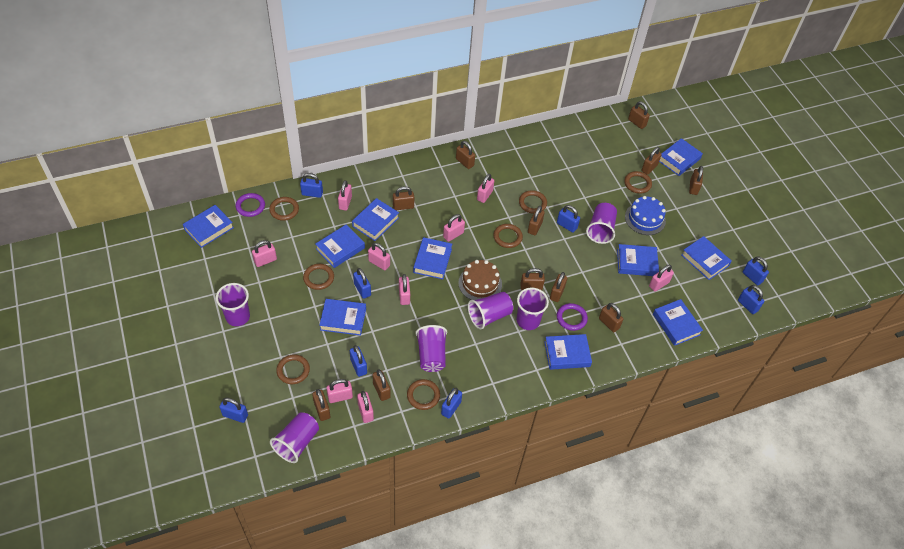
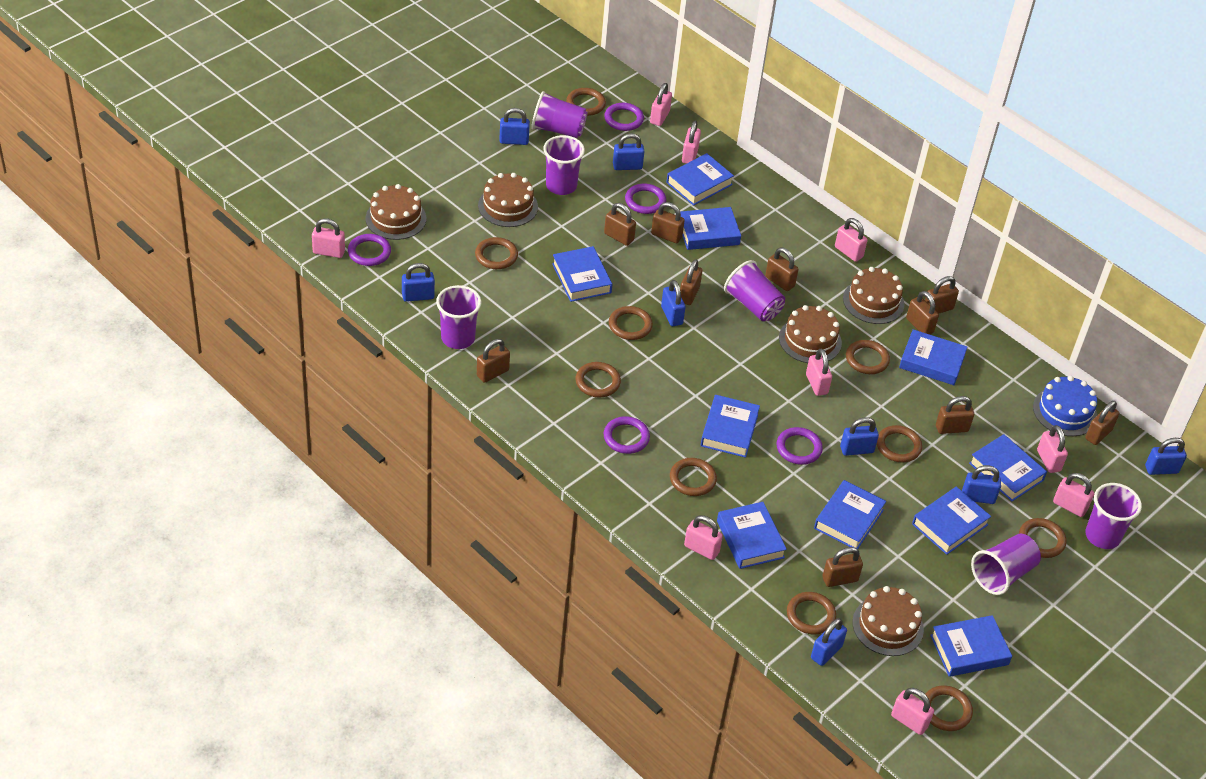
brown cake: 1 -> 5
brown padlock: 11 -> 10
brown ring: 7 -> 10
purple ring: 2 -> 5

